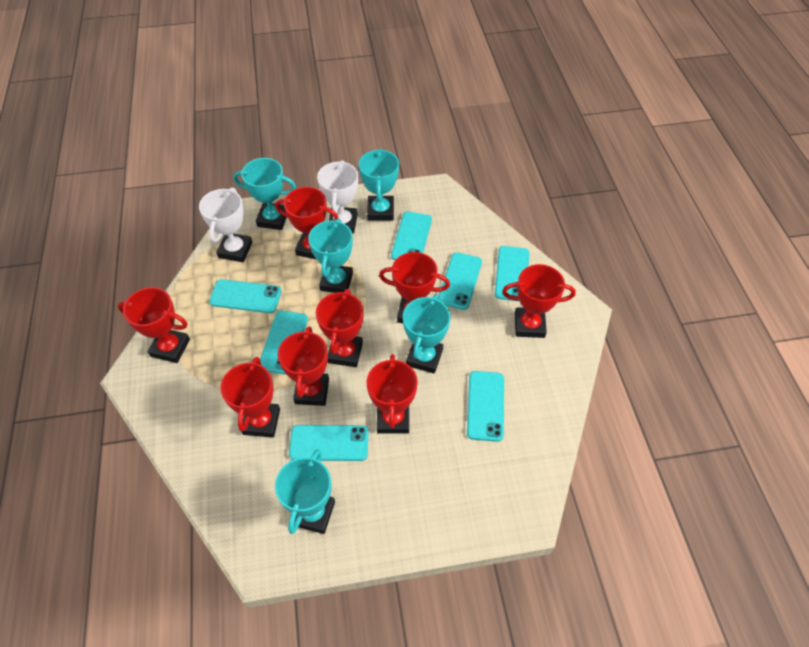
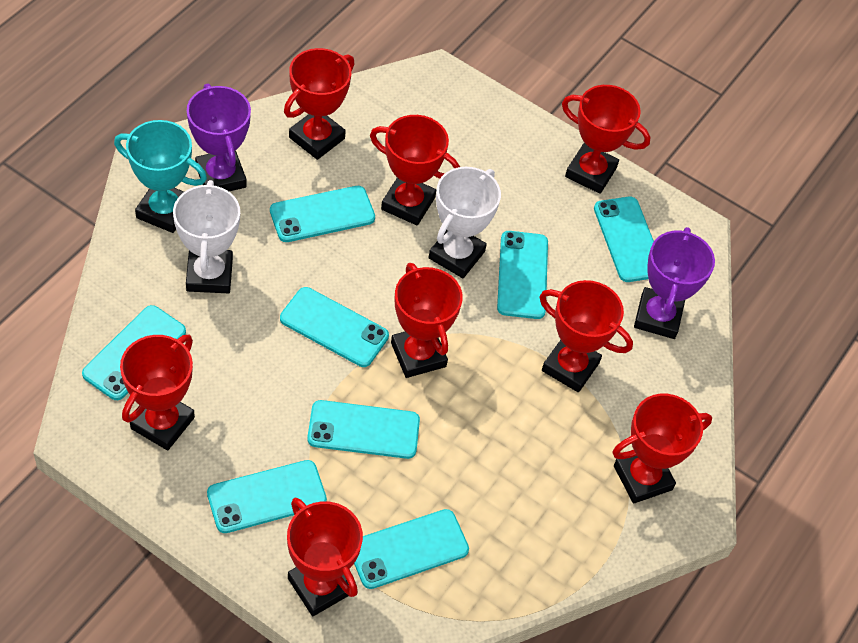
purple trophy: 0 -> 2
turquoise phone: 7 -> 8
turquoise trophy: 5 -> 1

